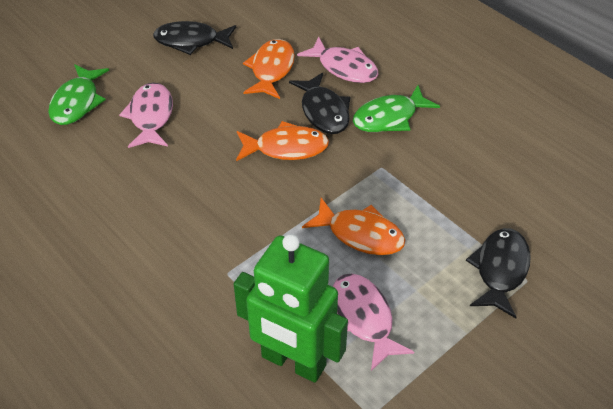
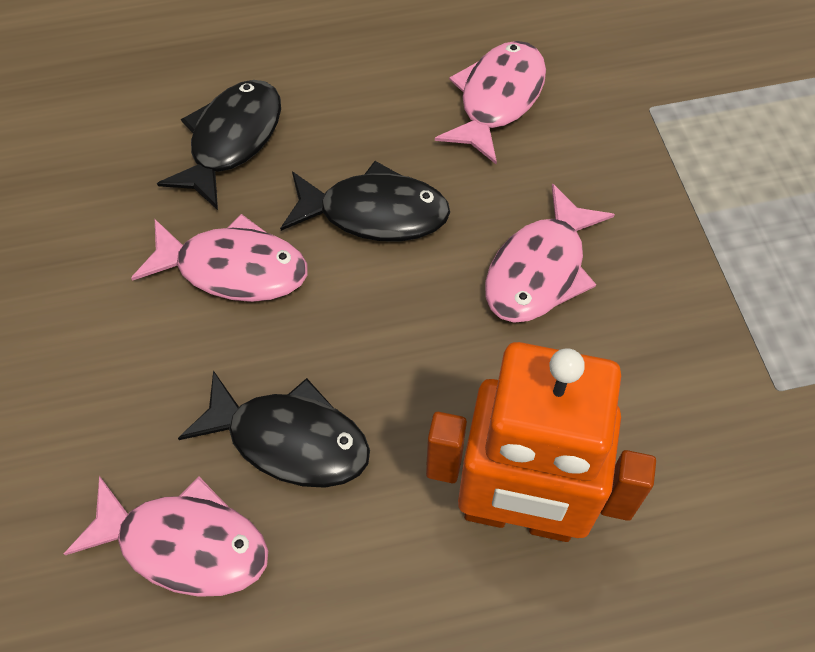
green fish: 2 -> 0
green robot: 1 -> 0
orange fish: 3 -> 0
orange robot: 0 -> 1
pink fish: 3 -> 4

